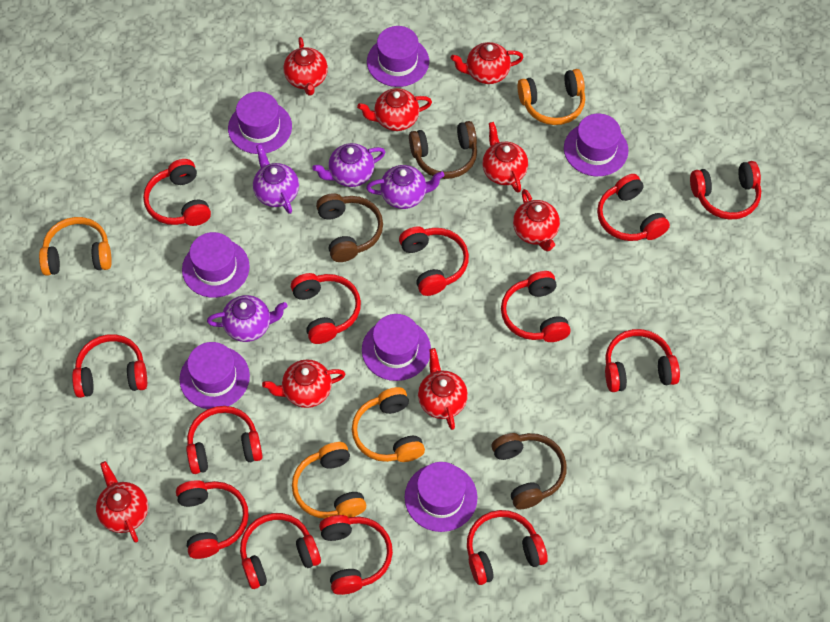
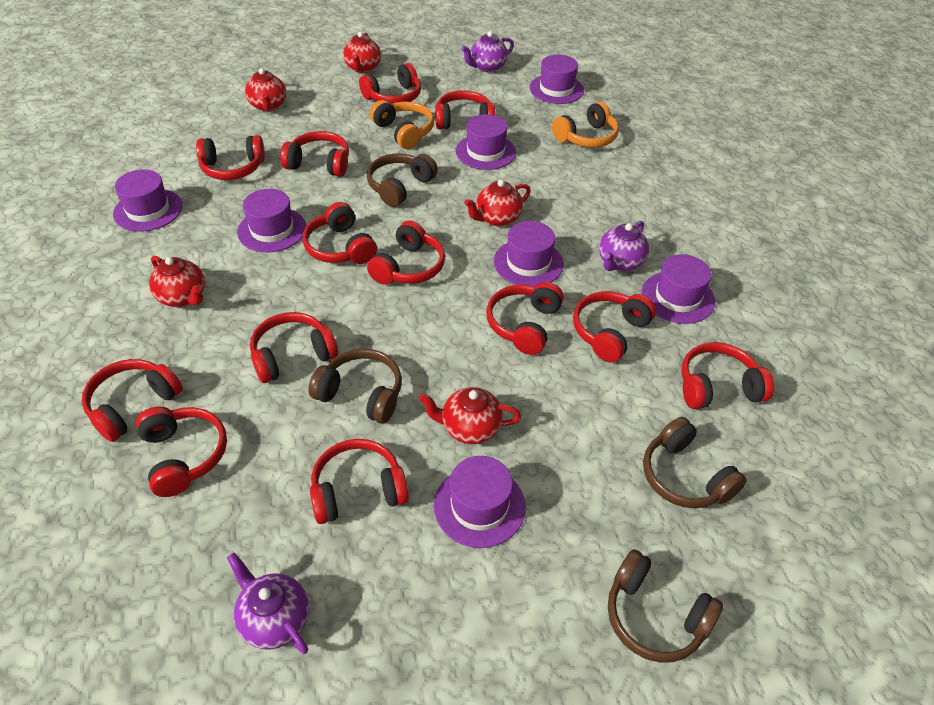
brown headphones: 3 -> 4
orange headphones: 4 -> 2
purple teapot: 4 -> 3
red teapot: 8 -> 5

